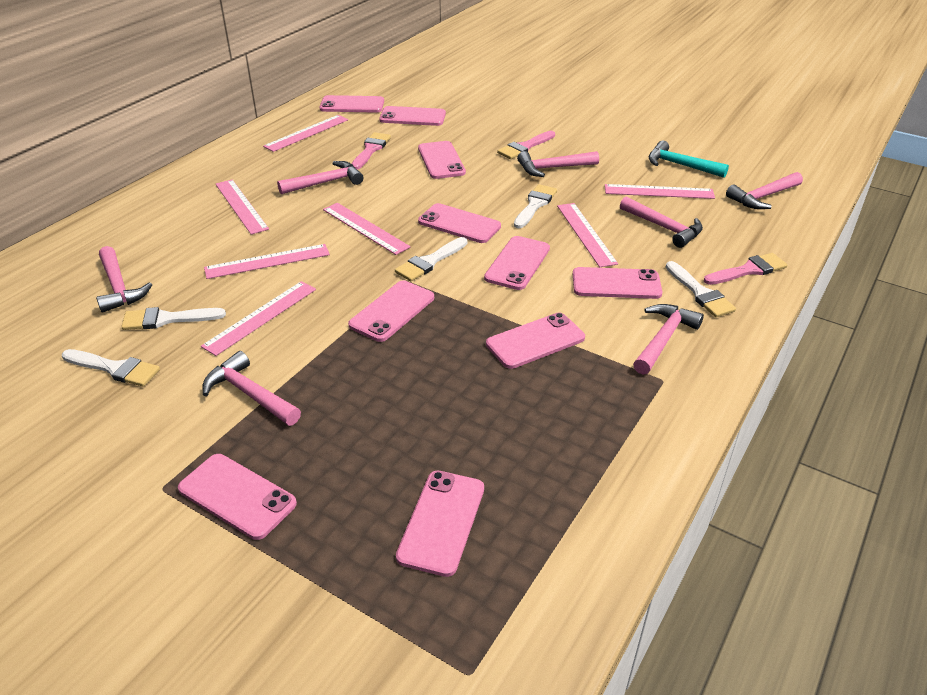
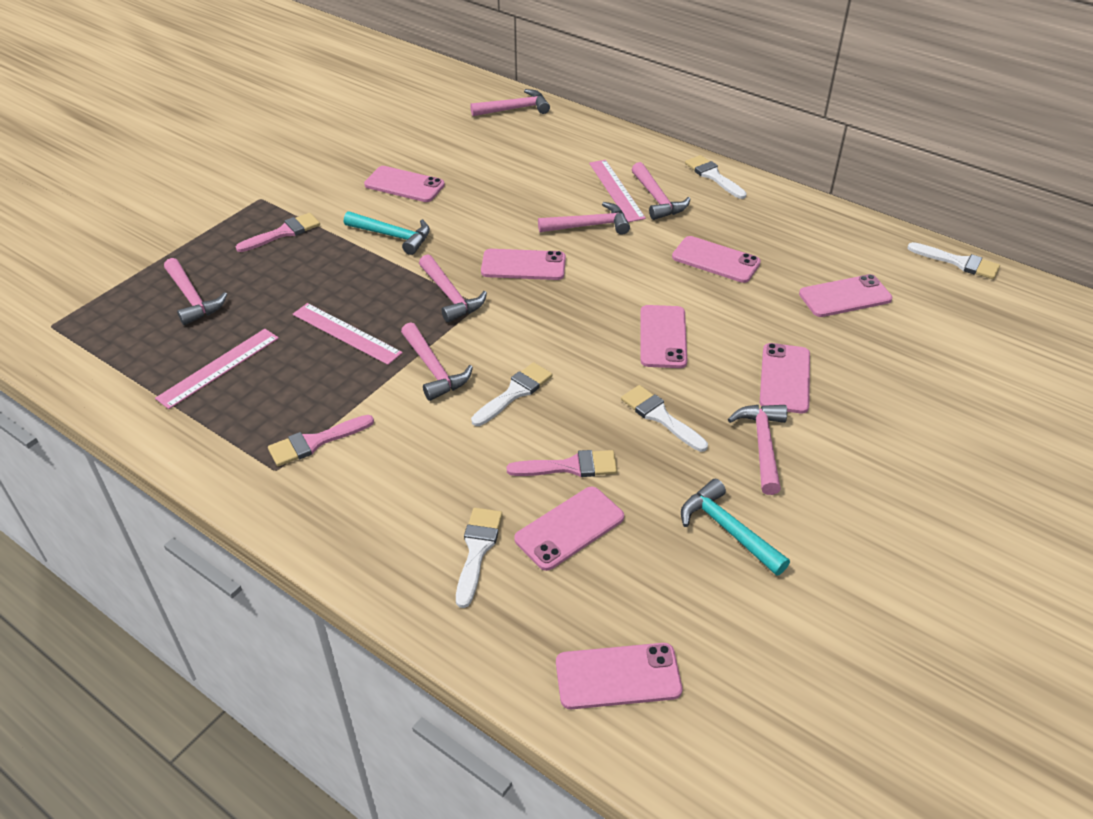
pink phone: 10 -> 8
pink ruler: 7 -> 3
turquoise hammer: 1 -> 2

